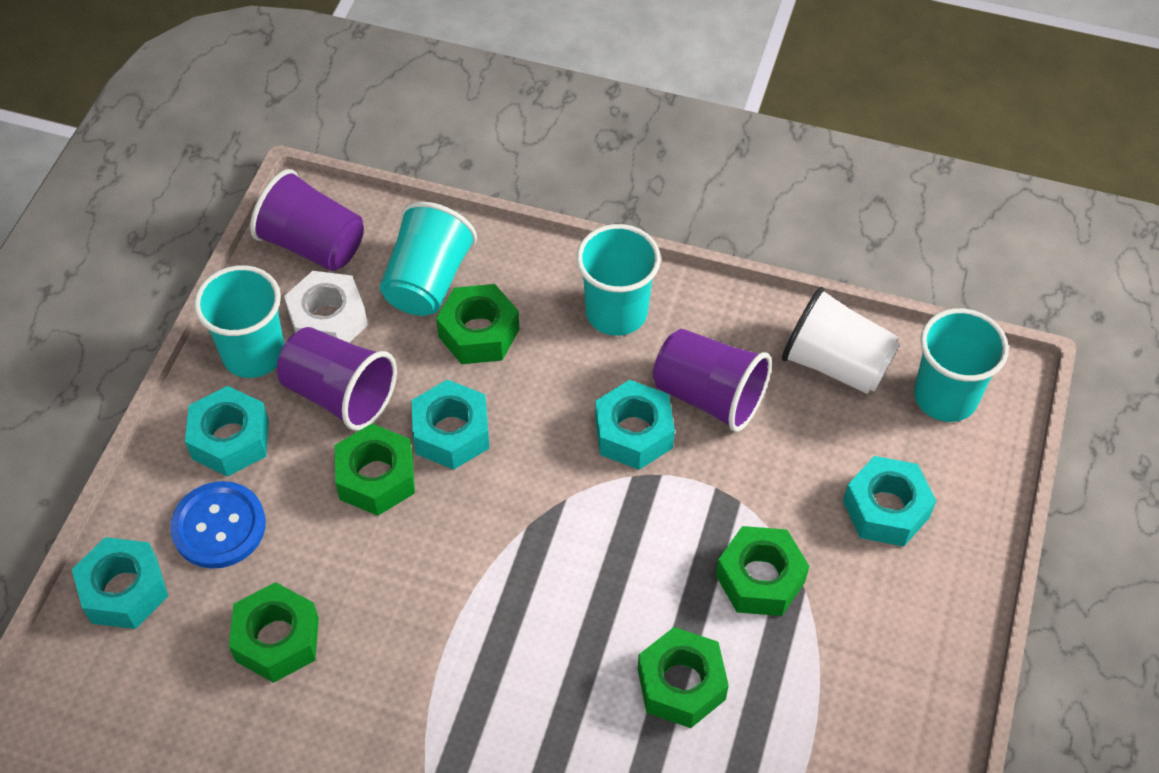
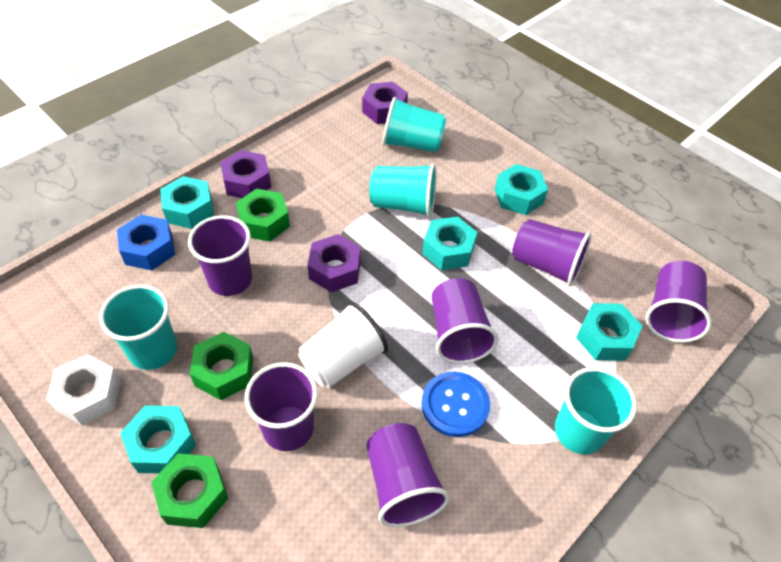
blue nut: 0 -> 1
green nut: 5 -> 3
purple cup: 3 -> 6
purple nut: 0 -> 3

